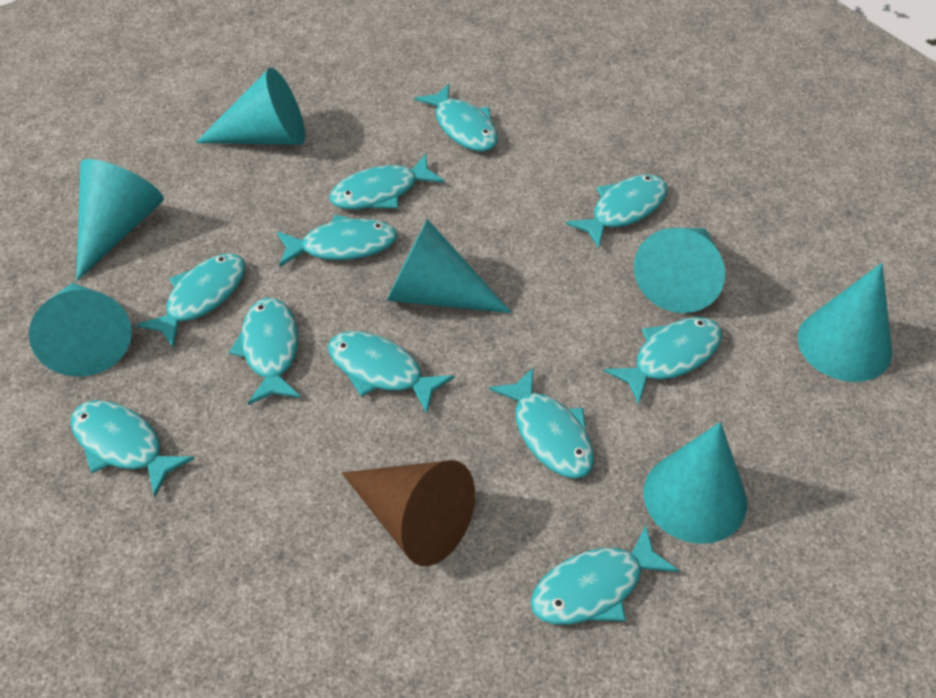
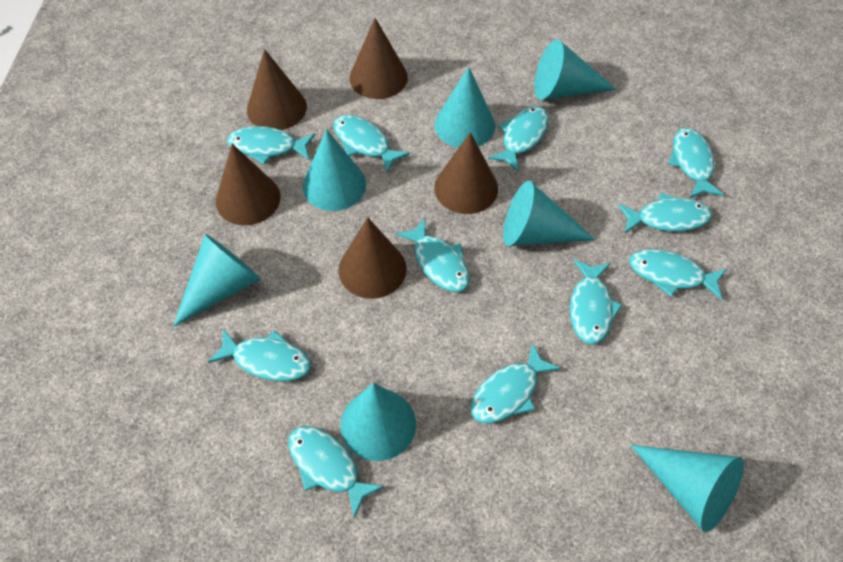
brown cone: 1 -> 5

